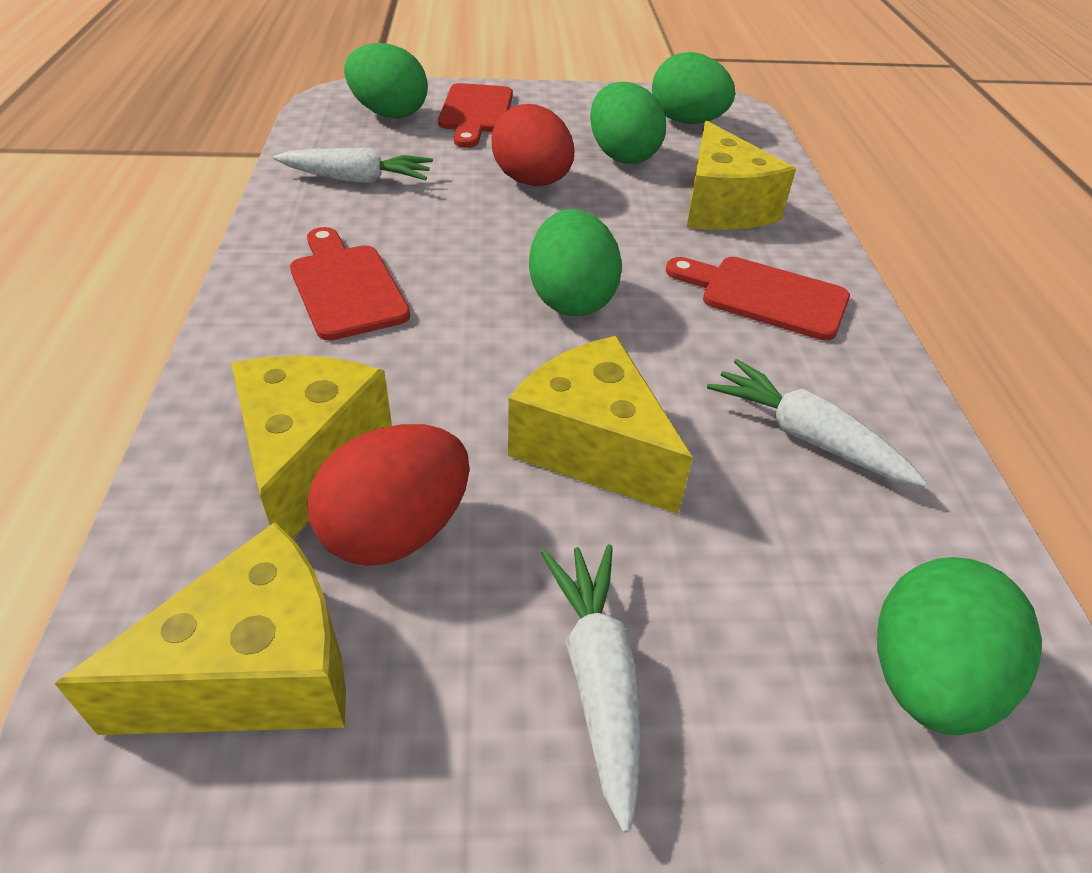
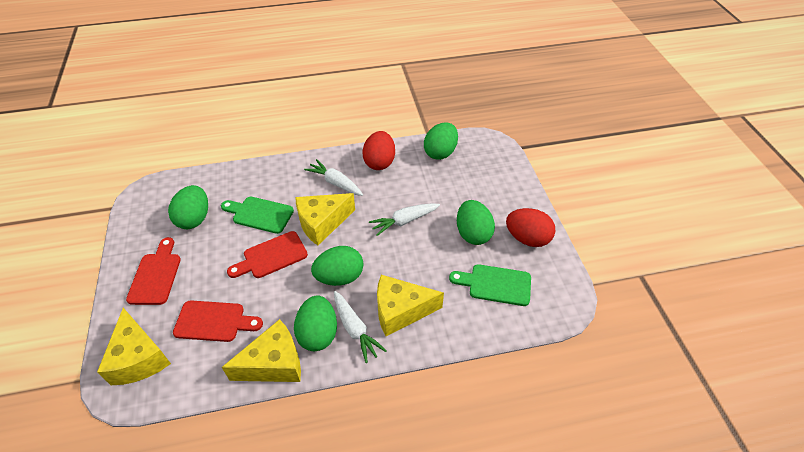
green cutting board: 0 -> 2

